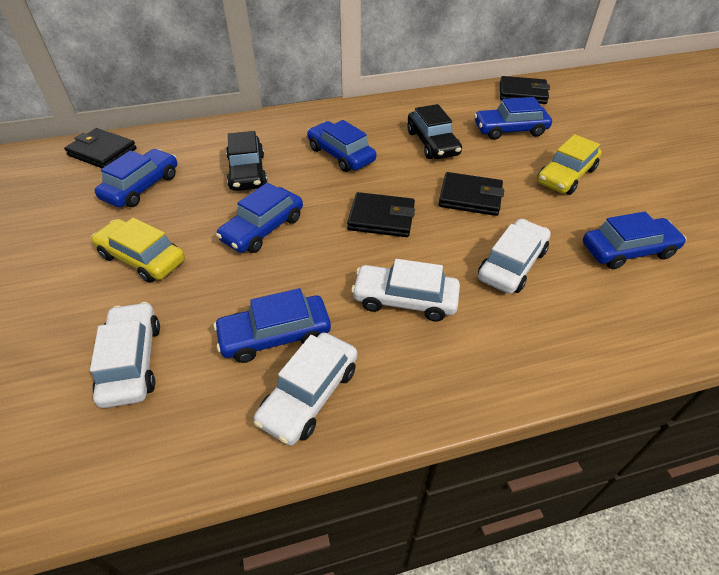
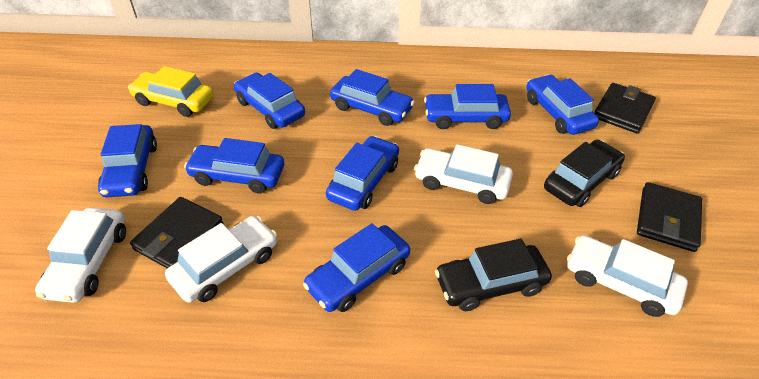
black wallet: 4 -> 3
blue car: 6 -> 8
yellow car: 2 -> 1

